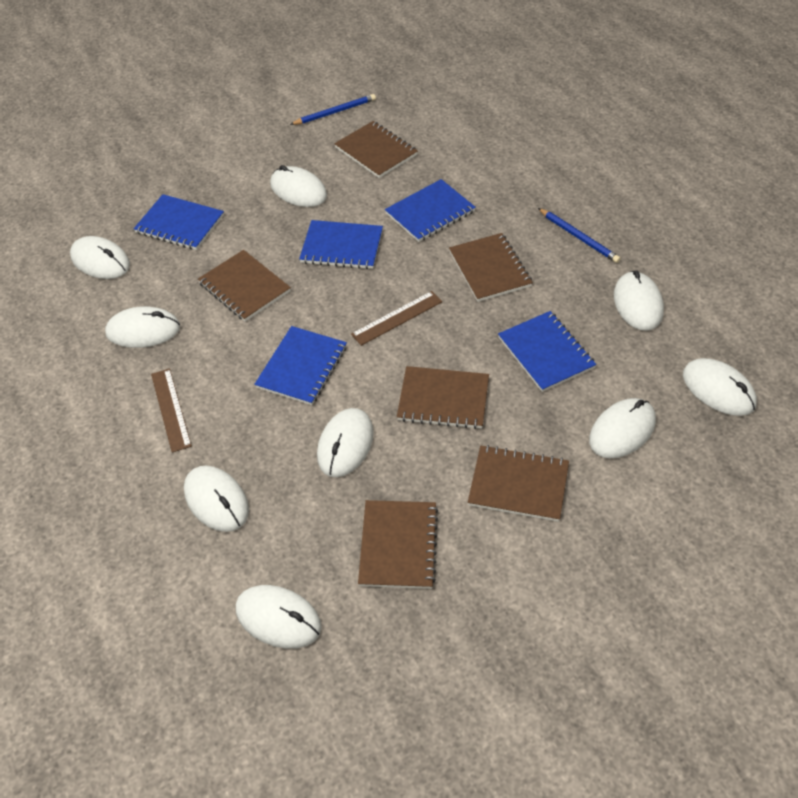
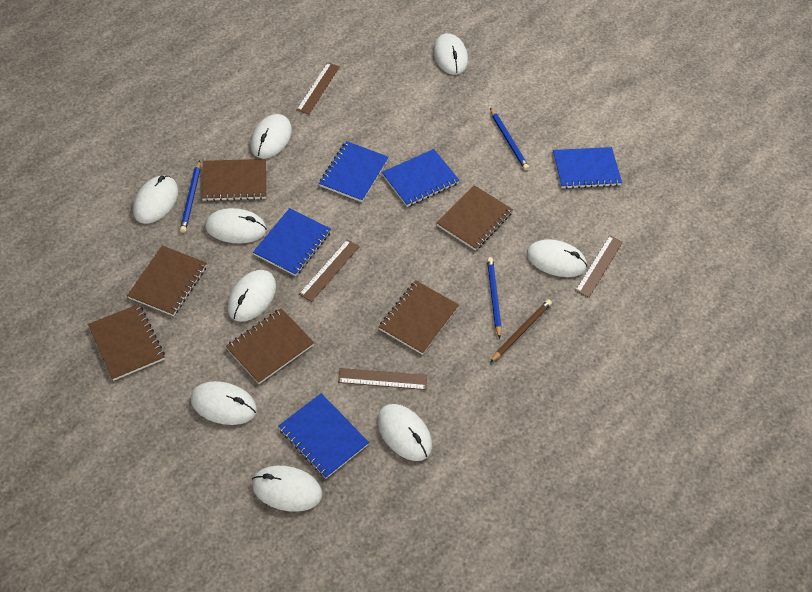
blue pencil: 2 -> 3
brown pencil: 0 -> 1
brown ruler: 2 -> 4

